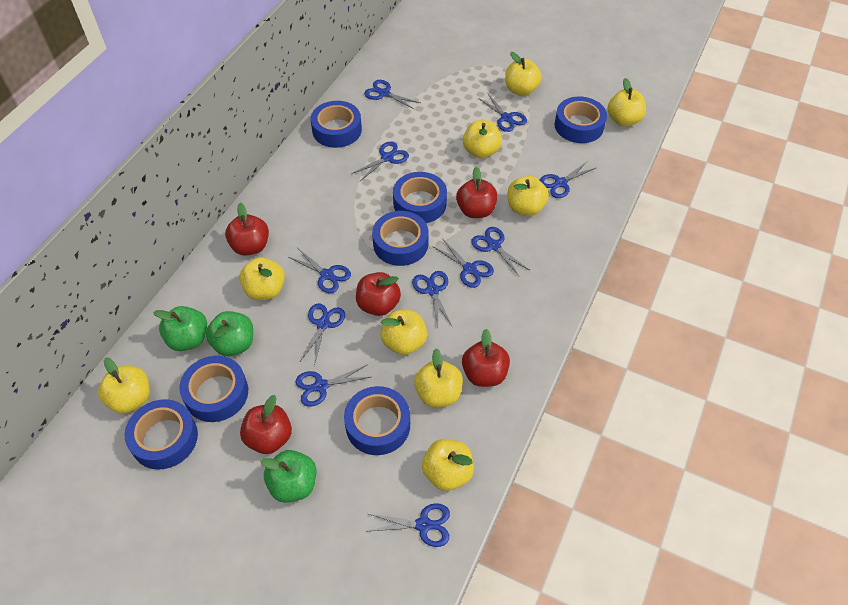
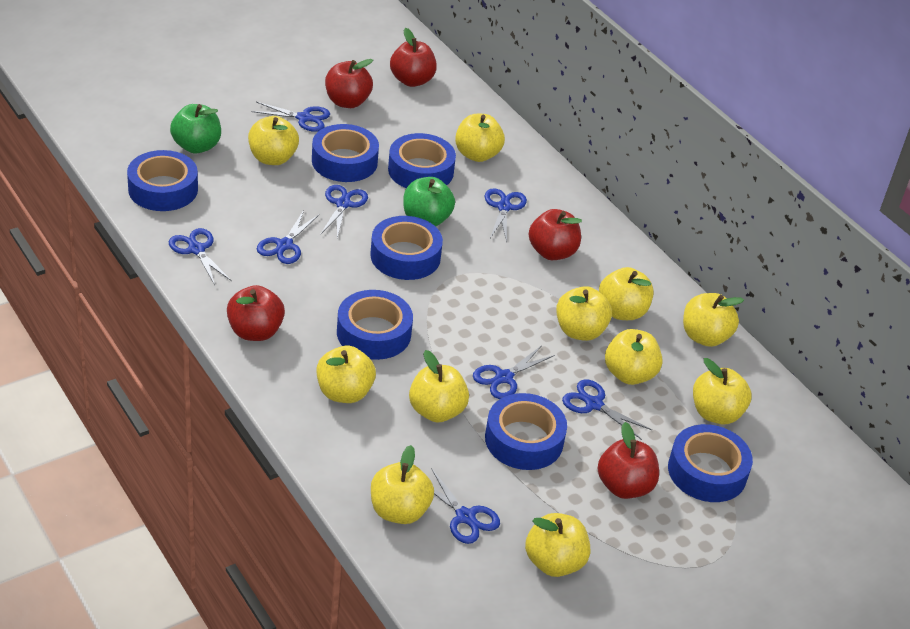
blue scissors: 11 -> 8
green apple: 3 -> 2
yellow apple: 9 -> 11

